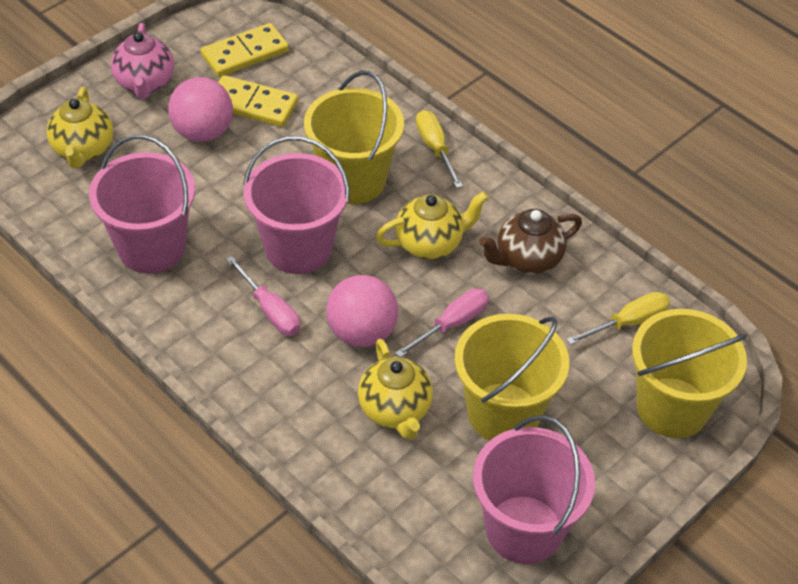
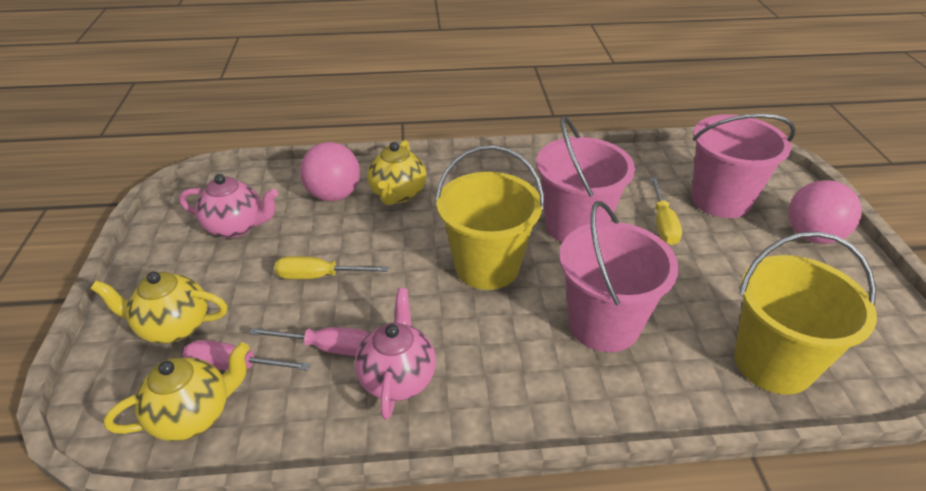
brown teapot: 1 -> 0
pink teapot: 1 -> 2
yellow bucket: 3 -> 2
yellow domino: 2 -> 0

